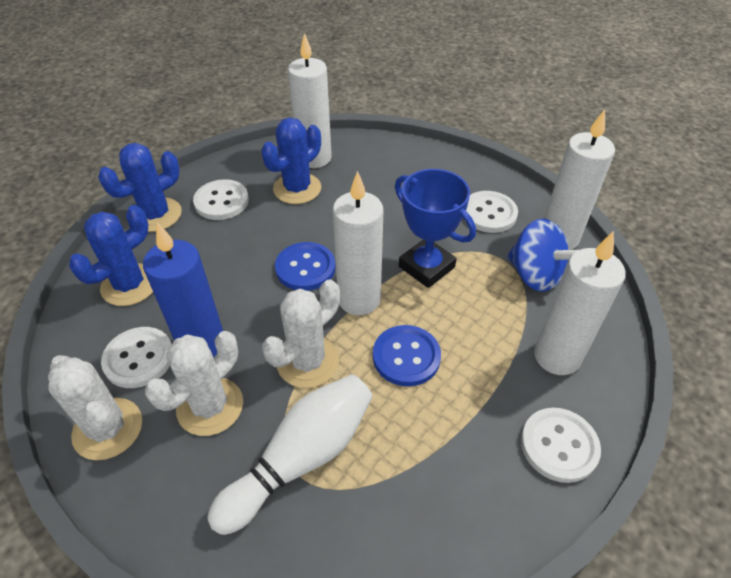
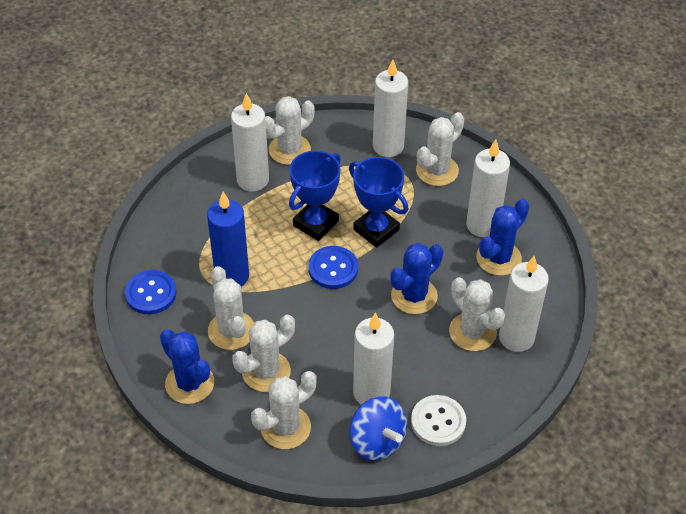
blue trophy: 1 -> 2
white bowling pin: 1 -> 0
white button: 4 -> 1
white cactus: 3 -> 6
white candle: 4 -> 5

